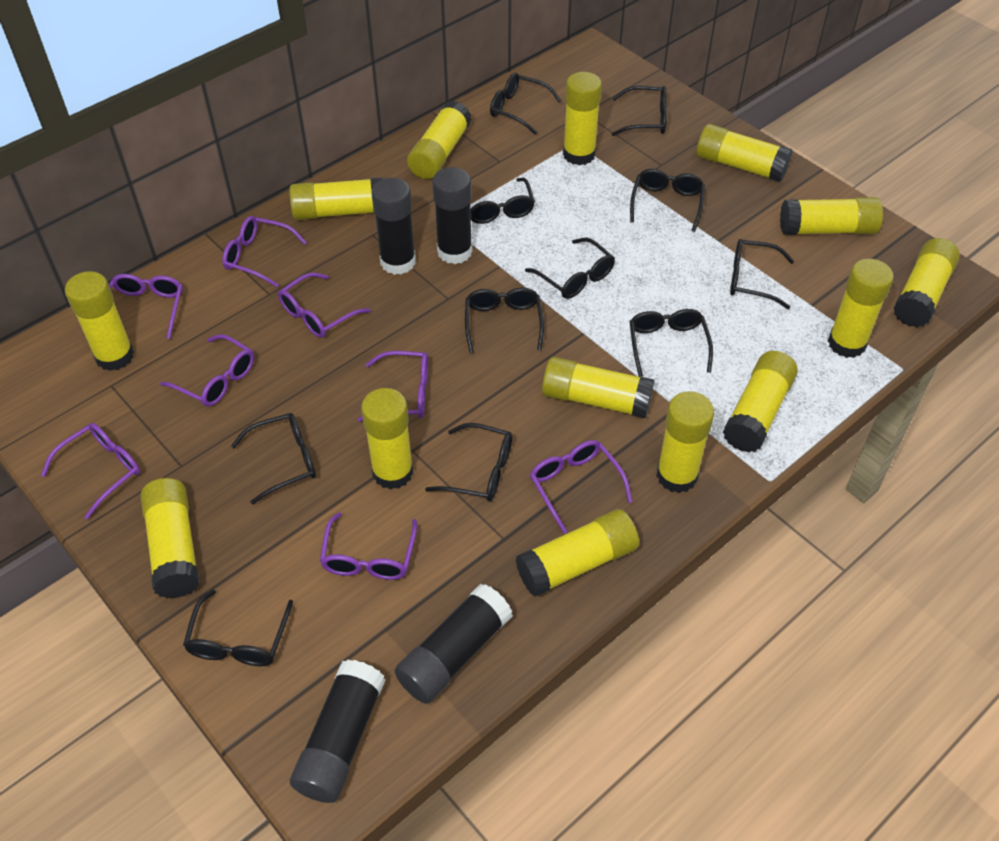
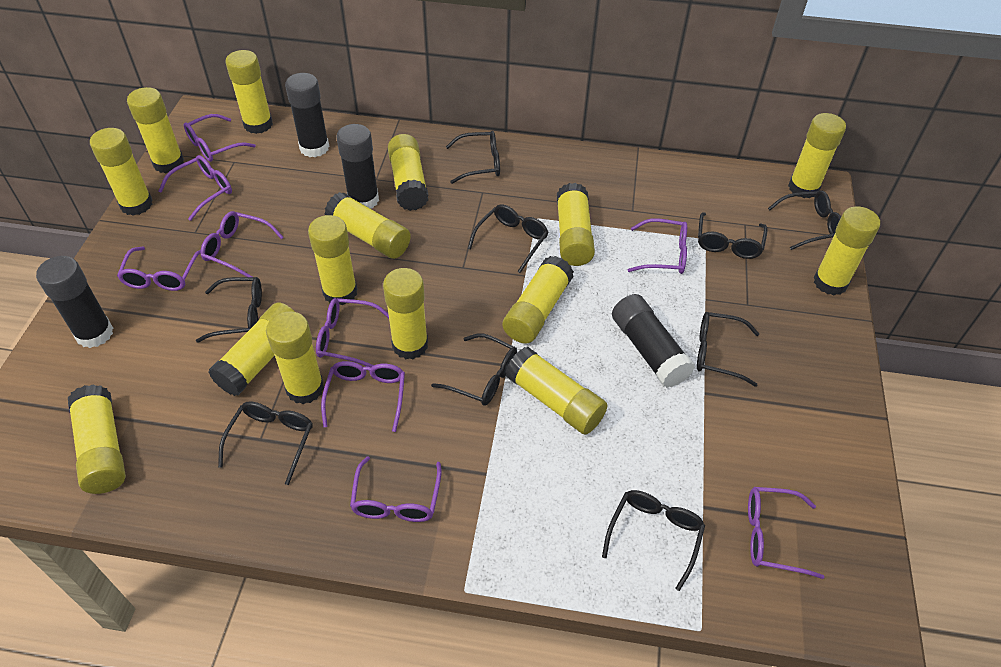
black glasses: 11 -> 9
purple glasses: 8 -> 9
yellow glue stick: 14 -> 15

